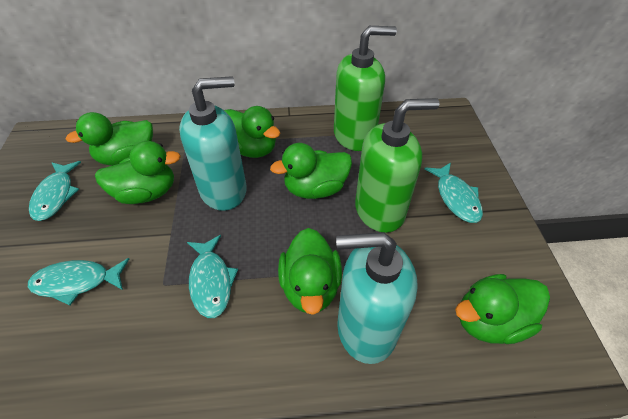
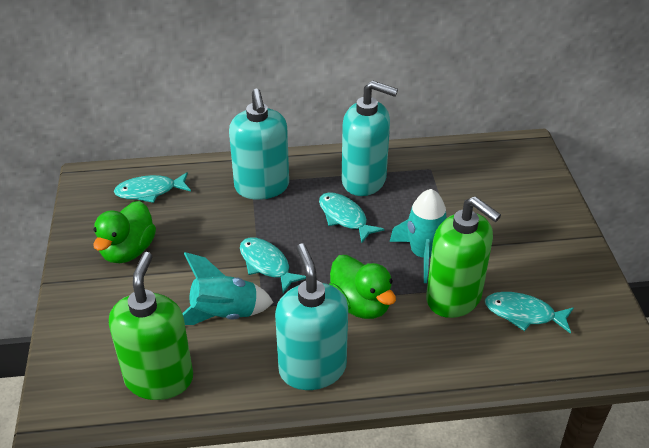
green duck: 6 -> 2
turquoise rocket: 0 -> 2
turquoise soap dispenser: 2 -> 3

